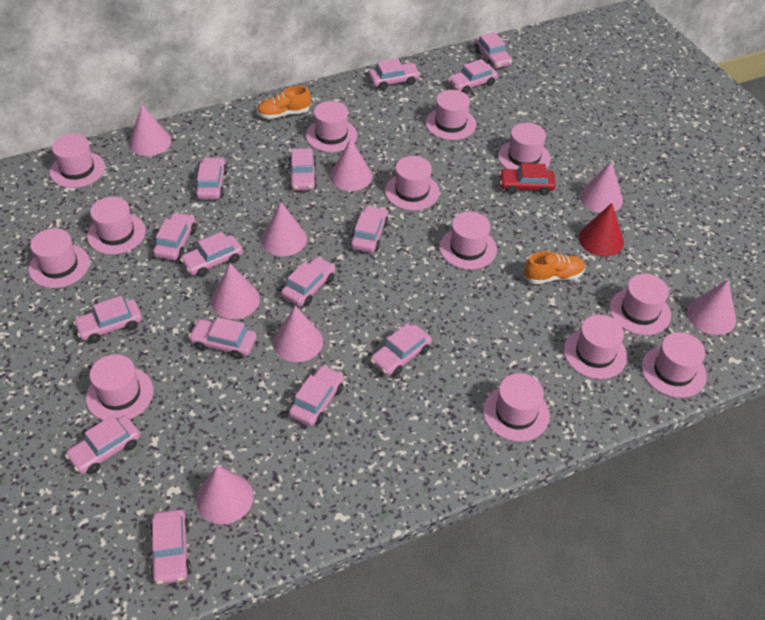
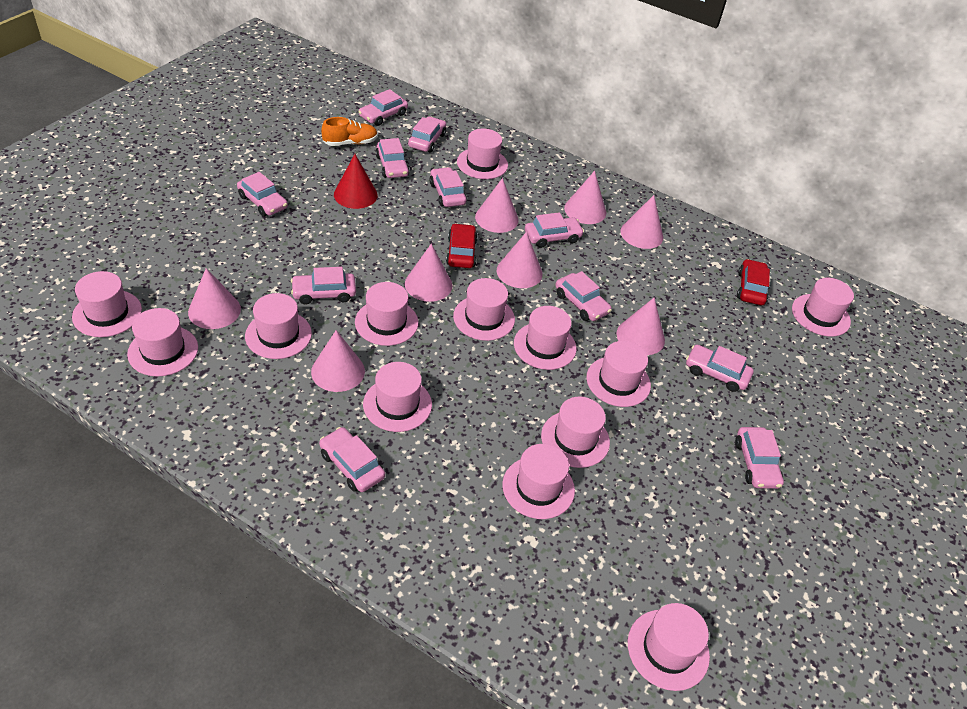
orange shoe: 2 -> 1
pink car: 15 -> 11
red car: 1 -> 2

